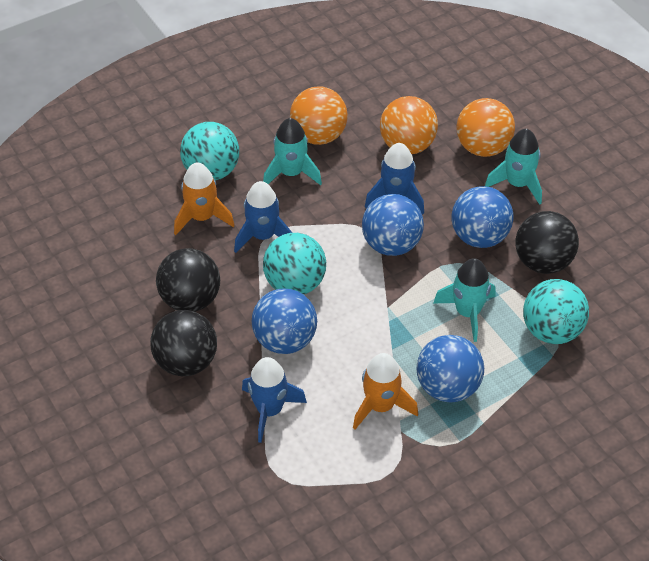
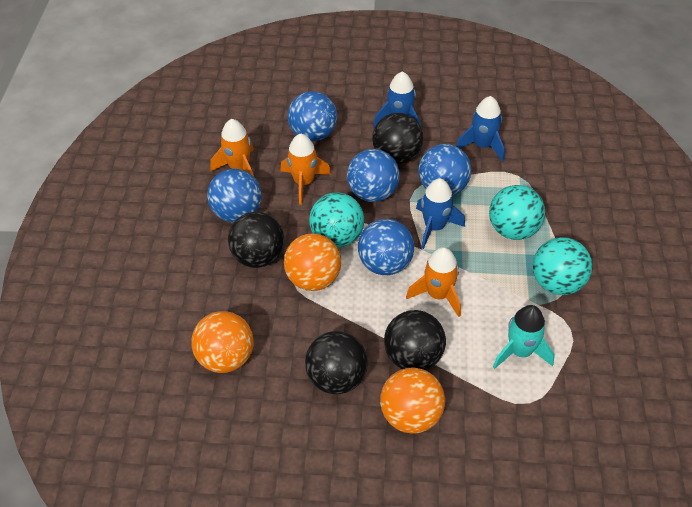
black ball: 3 -> 4
blue ball: 4 -> 5
orange rocket: 2 -> 3
turquoise rocket: 3 -> 1

